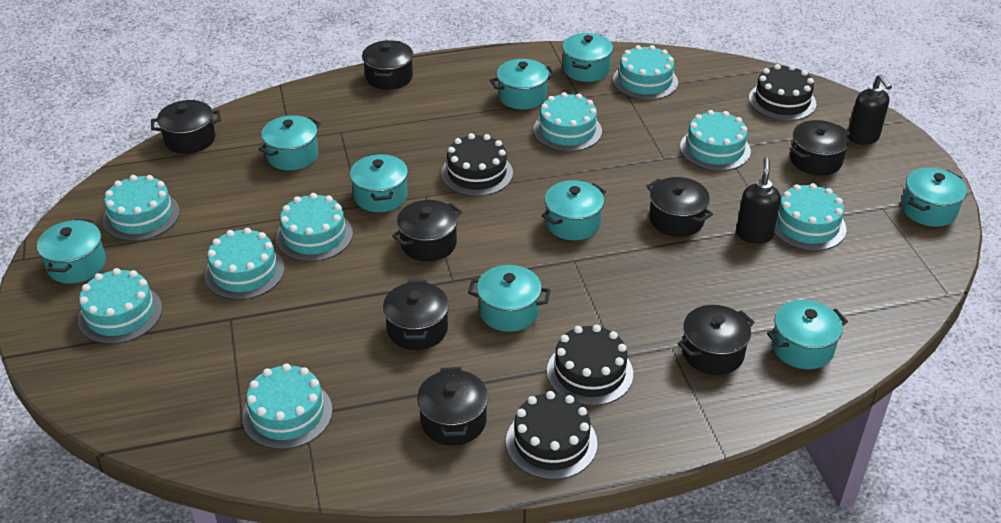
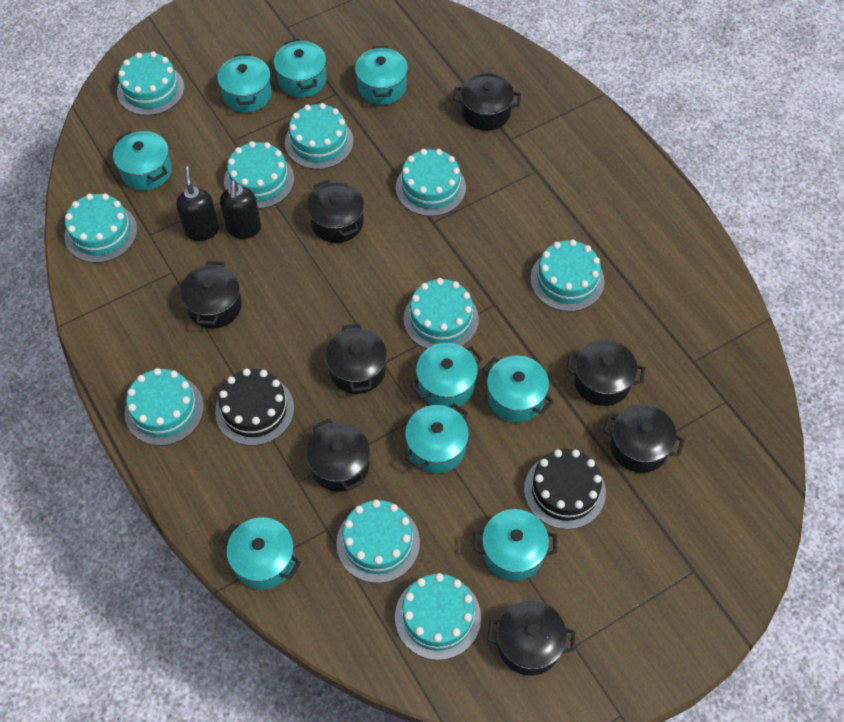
black cake: 4 -> 2
turquoise cake: 9 -> 10

